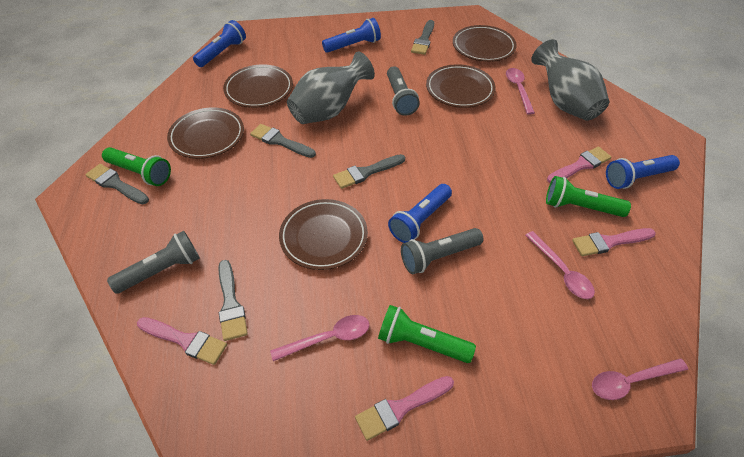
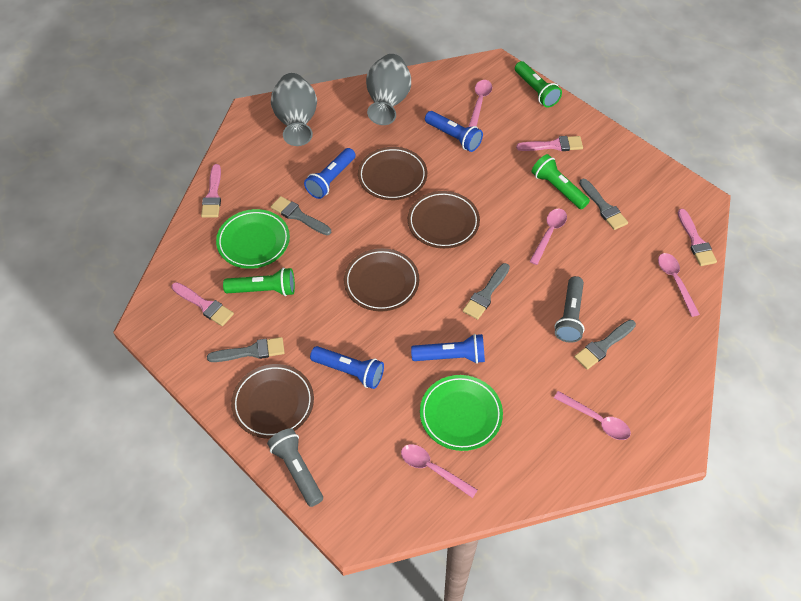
brown plate: 5 -> 4
green plate: 0 -> 2
grey flashlight: 3 -> 2
pink spoon: 4 -> 5

